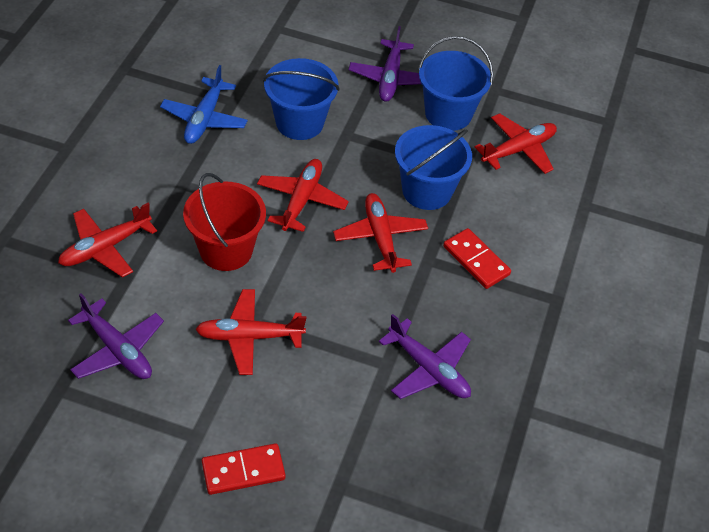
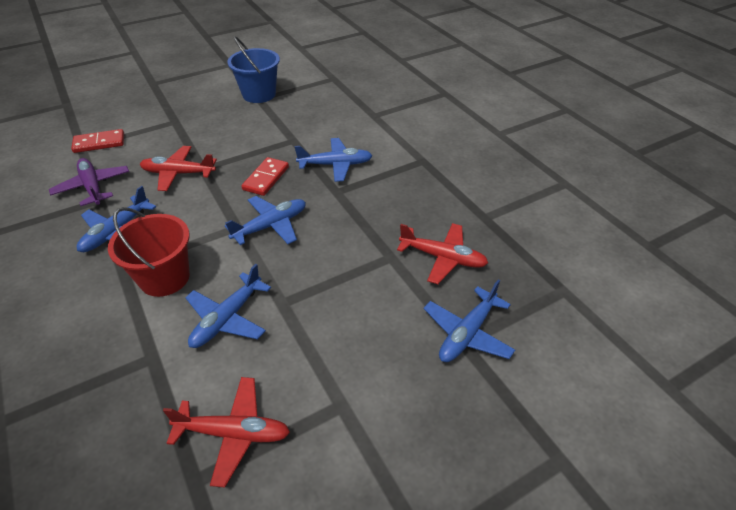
blue bucket: 3 -> 1
blue plane: 1 -> 5
purple plane: 3 -> 1
red plane: 5 -> 3

